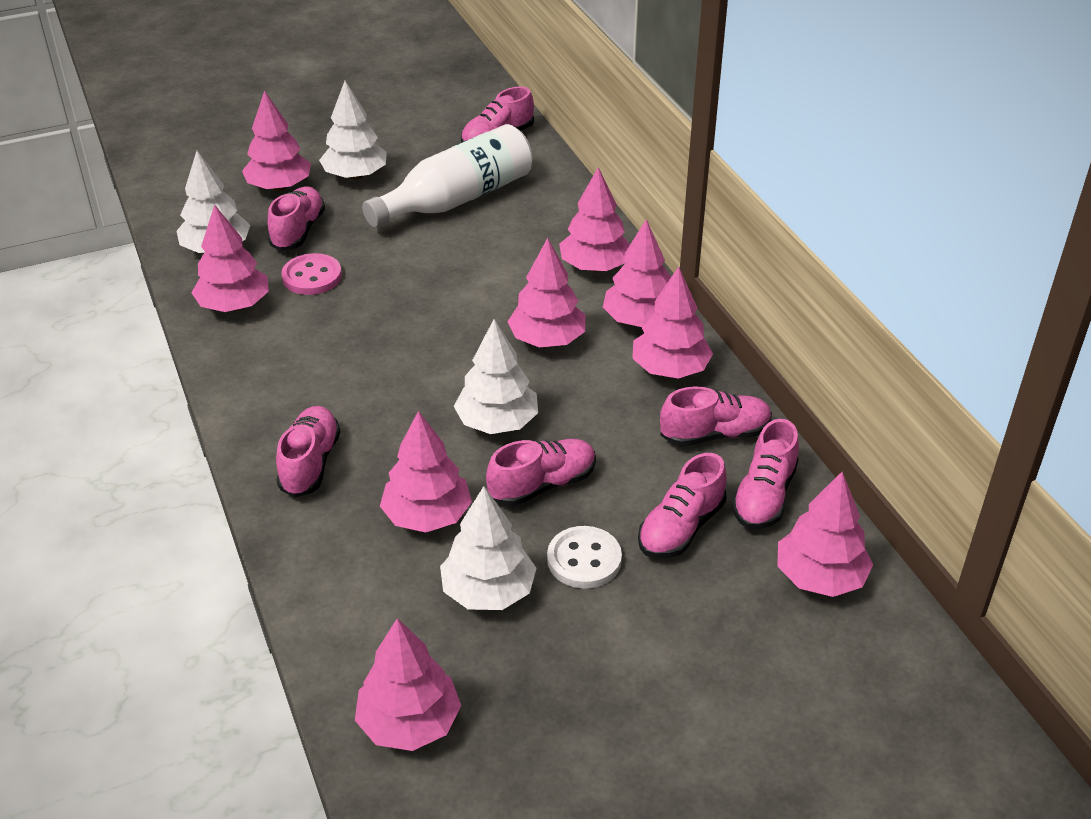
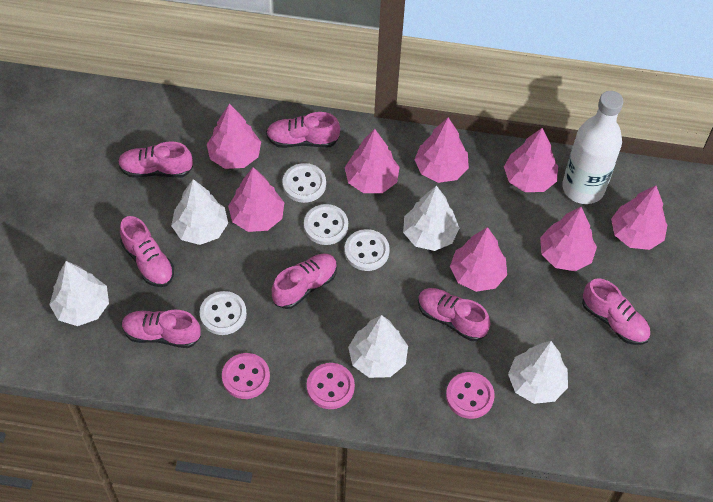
pink button: 1 -> 3
pink tree: 9 -> 8
white button: 1 -> 4
white tree: 4 -> 5

